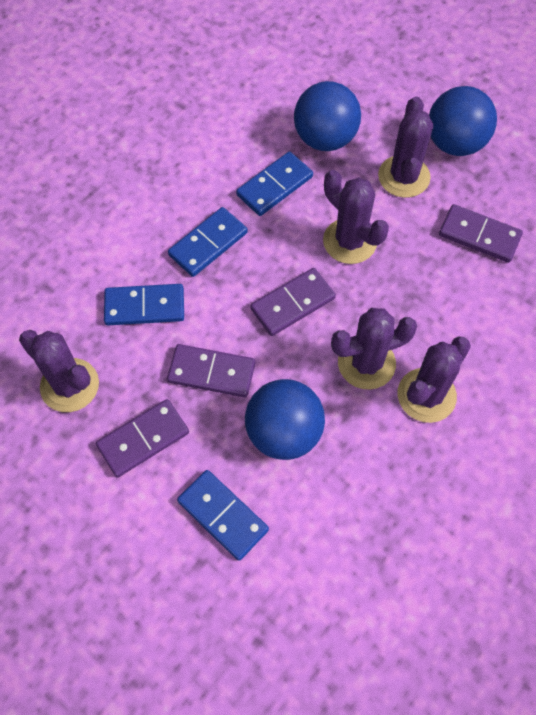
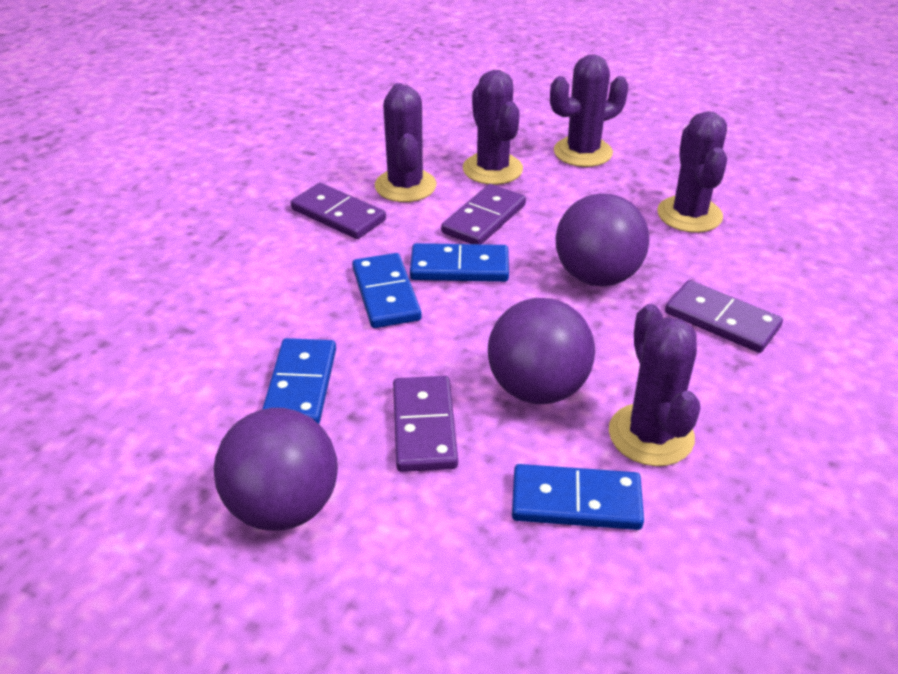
blue ball: 3 -> 0
purple ball: 0 -> 3

